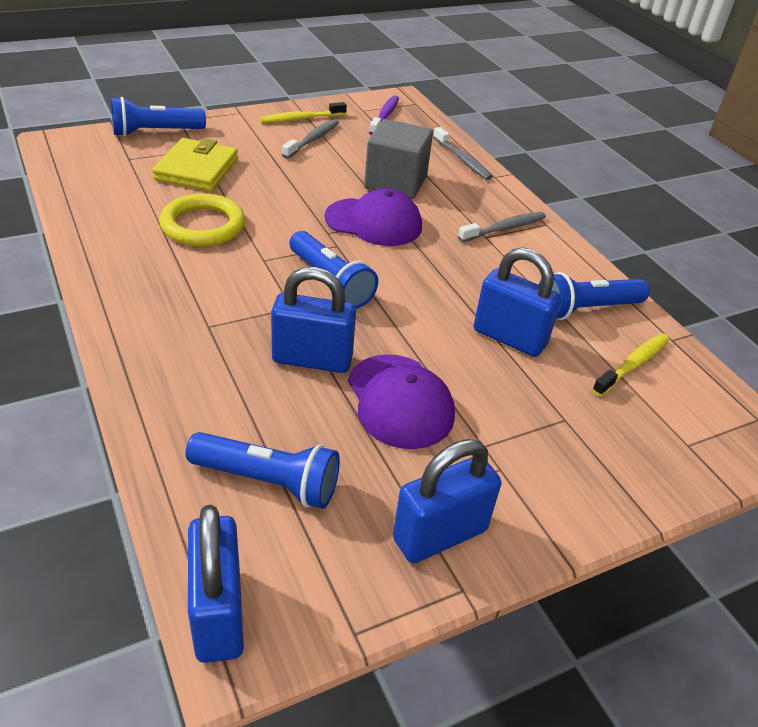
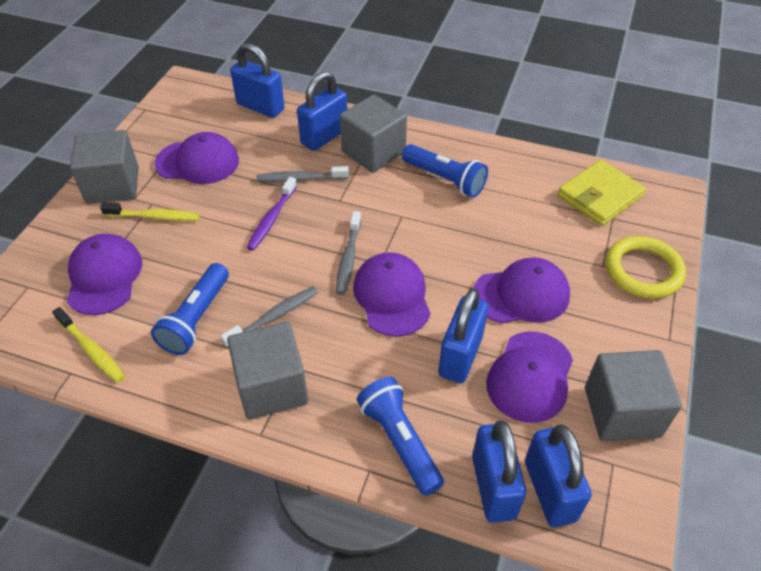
blue flashlight: 4 -> 3
blue padlock: 4 -> 5
grey cube: 1 -> 4
purple cap: 2 -> 5

